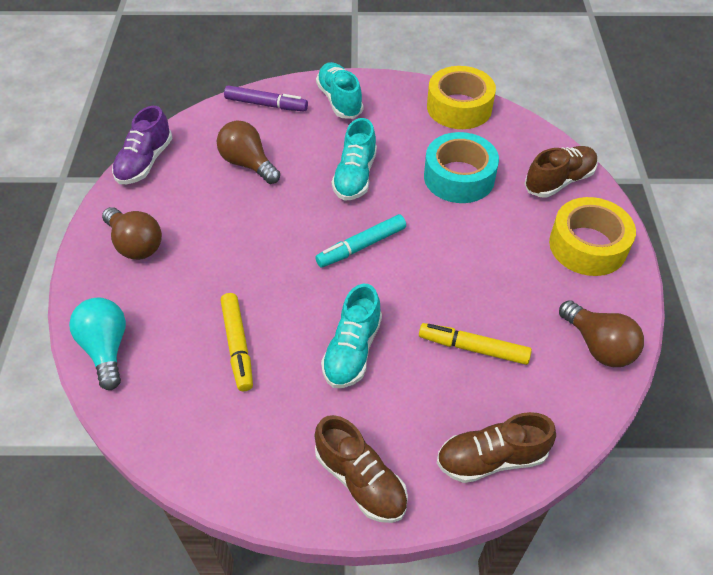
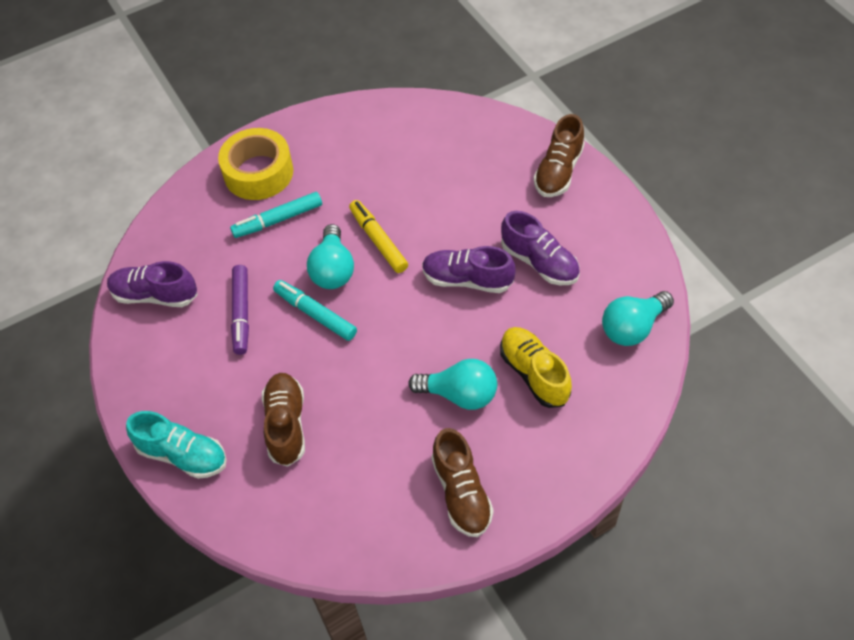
brown light bulb: 3 -> 0
purple shoe: 1 -> 3
turquoise light bulb: 1 -> 3
turquoise marker: 1 -> 2
turquoise shoe: 3 -> 1
turquoise tape: 1 -> 0
yellow marker: 2 -> 1
yellow shoe: 0 -> 1
yellow tape: 2 -> 1

